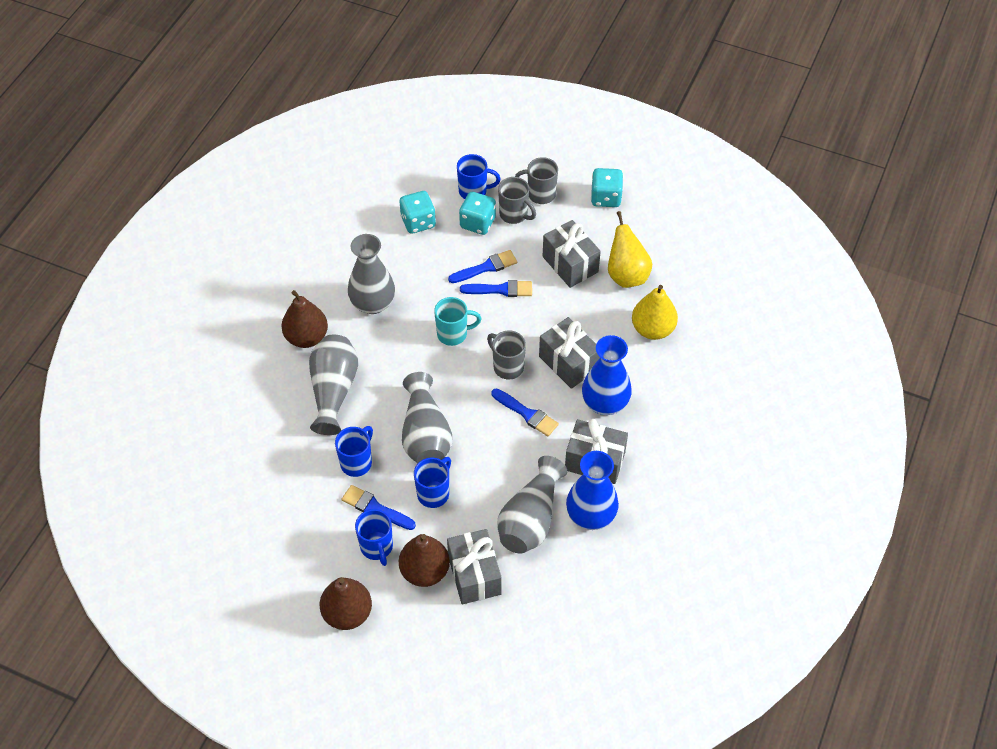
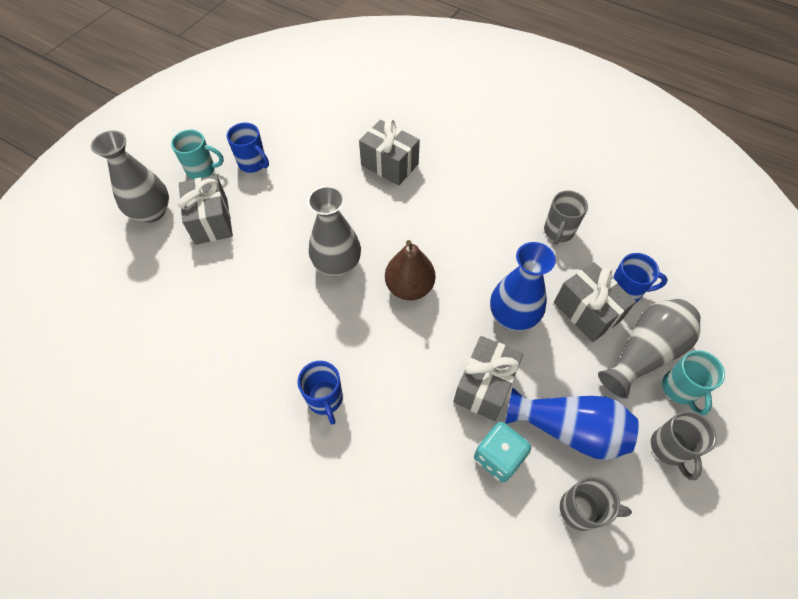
blue brush: 4 -> 0
blue mug: 4 -> 3
brown pear: 3 -> 1
grey vase: 4 -> 3
turquoise dice: 3 -> 1
turquoise mug: 1 -> 2
yellow pear: 2 -> 0

